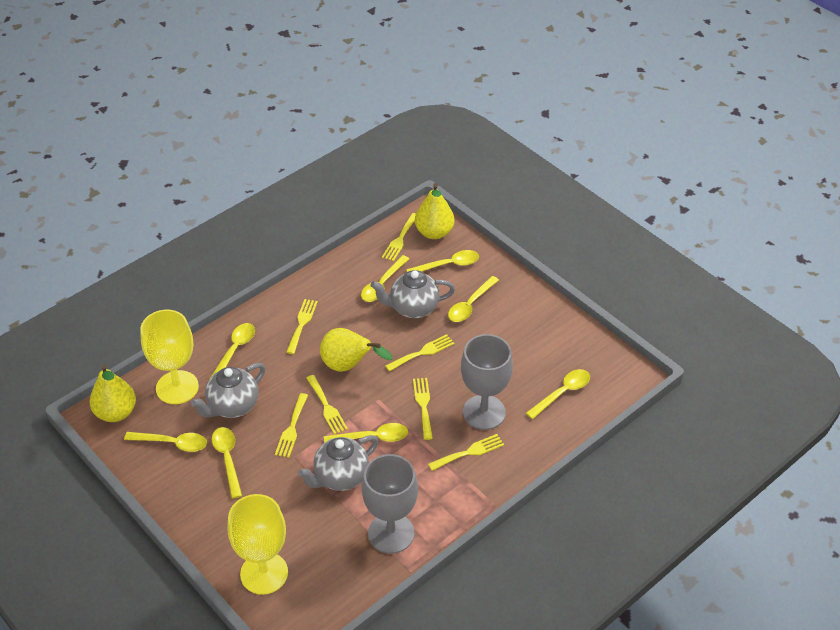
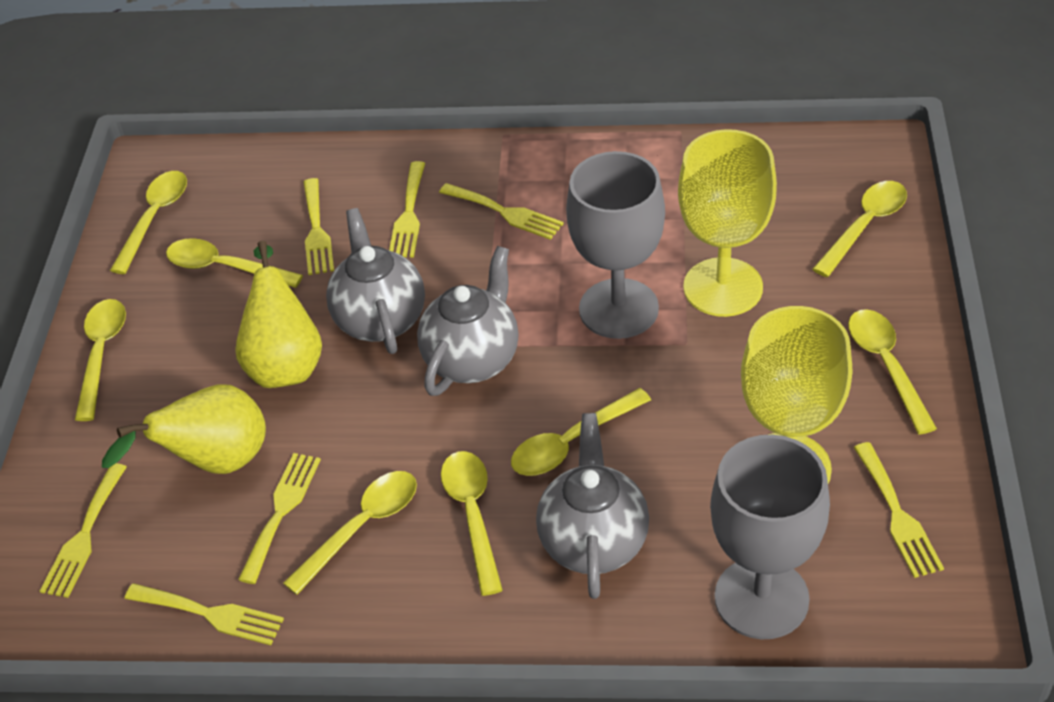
yellow pear: 3 -> 2

